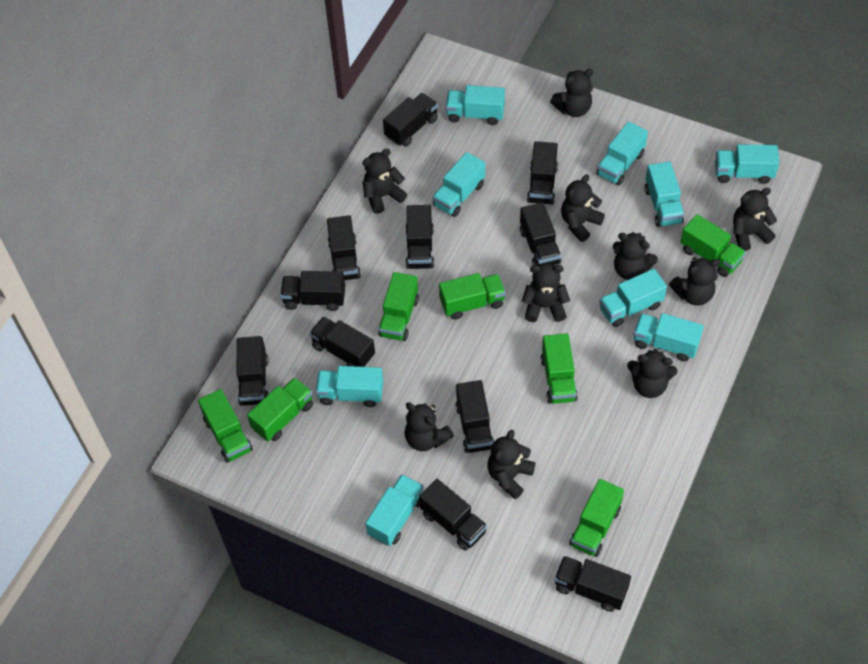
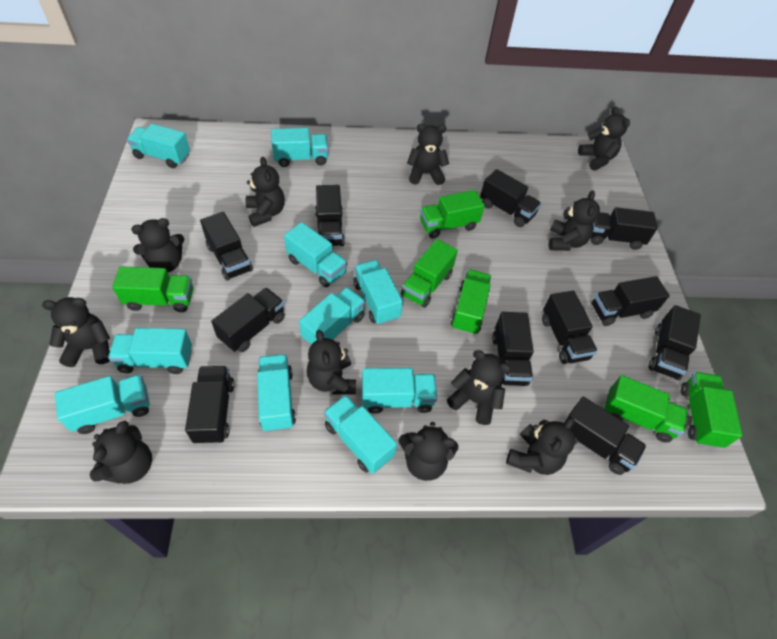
black teddy bear: 10 -> 11
green truck: 7 -> 6
turquoise truck: 9 -> 10

